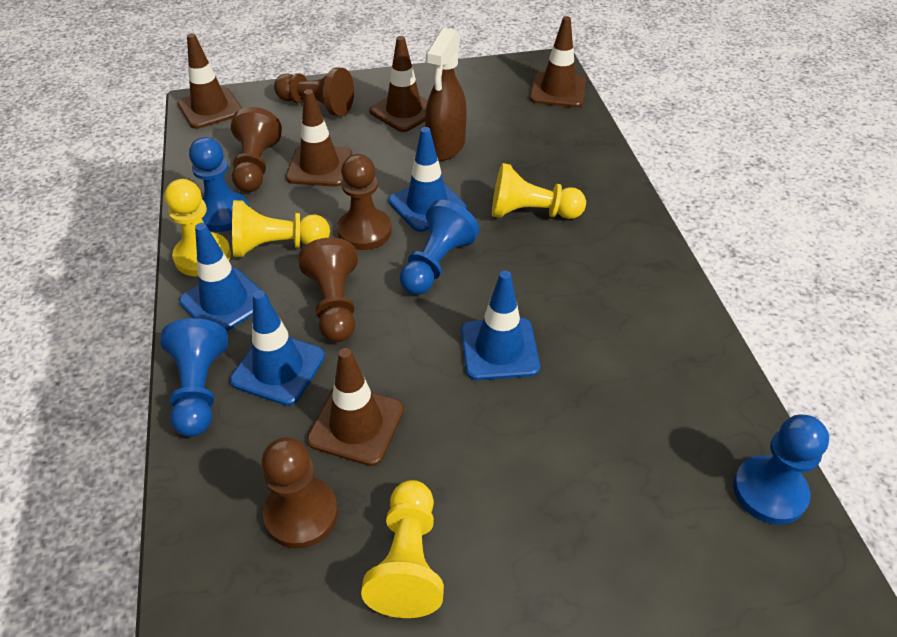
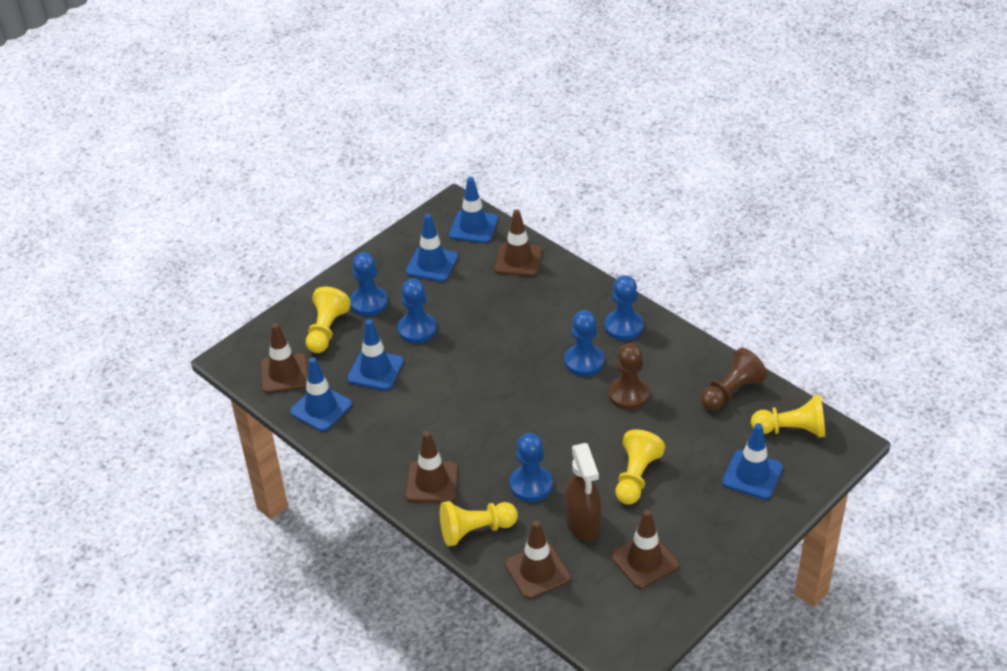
blue pawn: 4 -> 5
blue traffic cone: 4 -> 5
brown pawn: 5 -> 2

